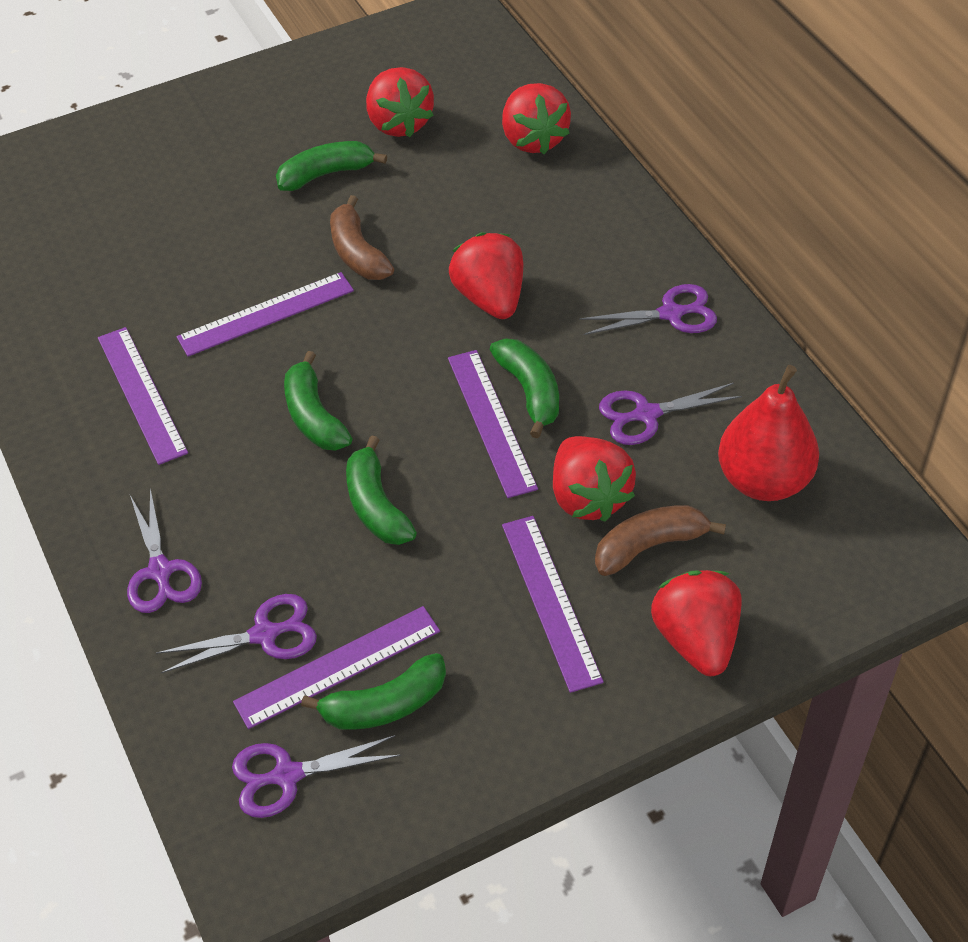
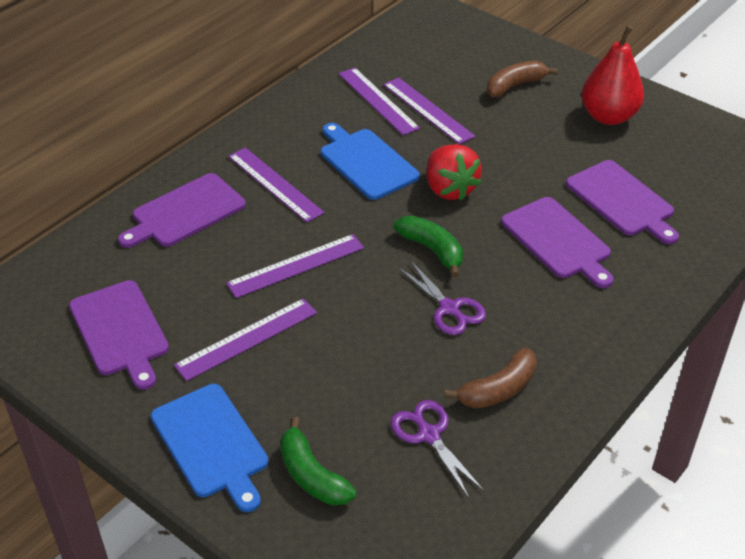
blue cutting board: 0 -> 2
green banana: 5 -> 2
purple cutting board: 0 -> 4
purple scissors: 5 -> 2
red strawberry: 5 -> 1

